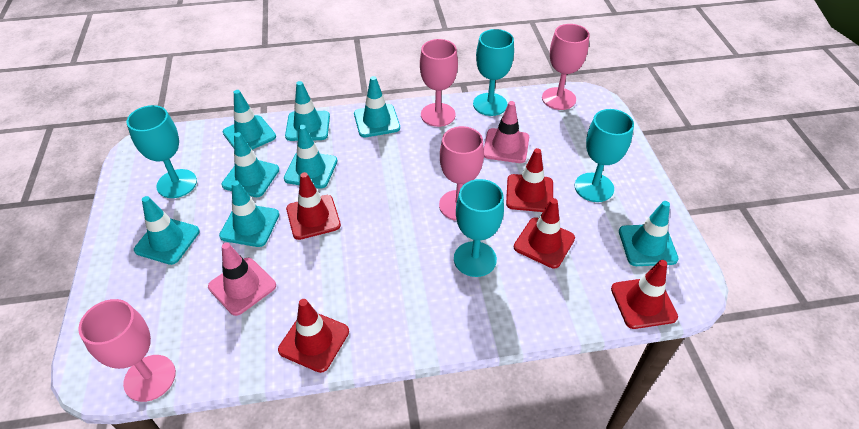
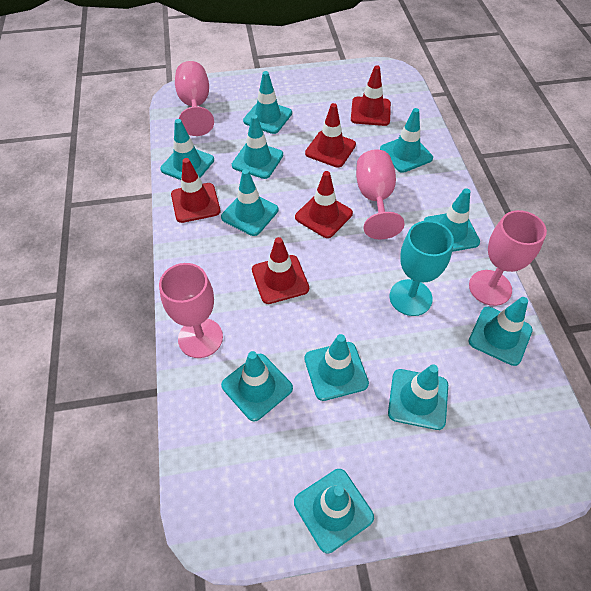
pink traffic cone: 2 -> 0
turquoise goblet: 4 -> 1
turquoise traffic cone: 8 -> 11

